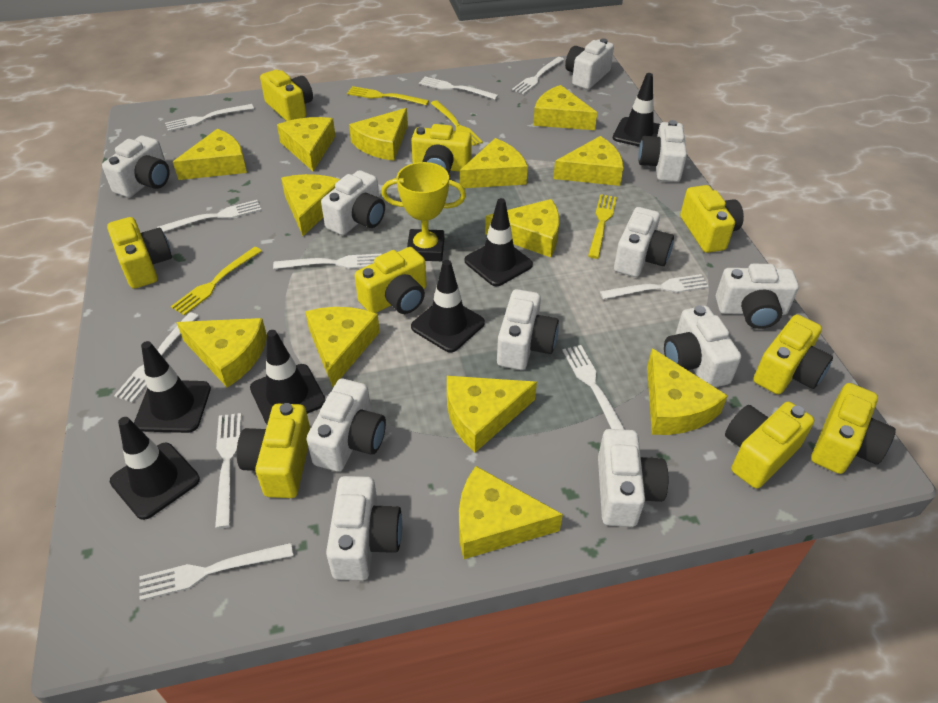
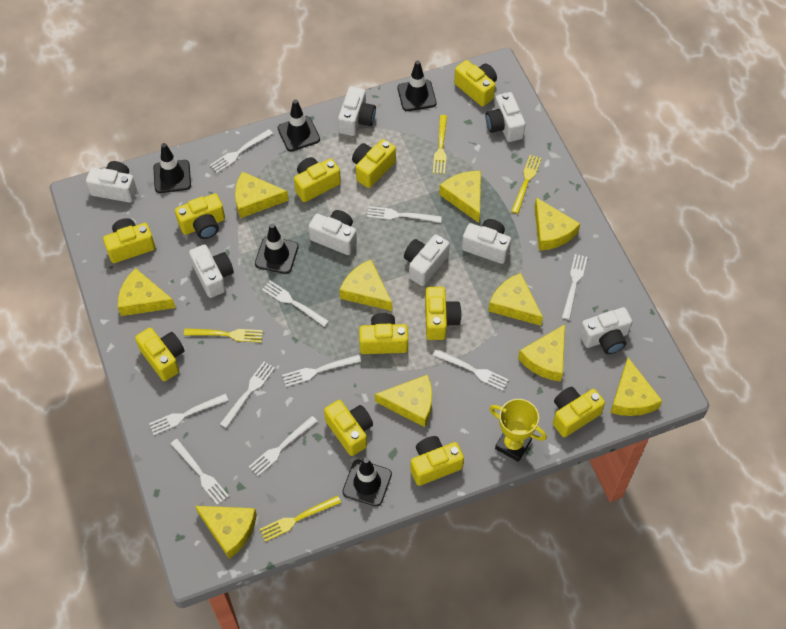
black traffic cone: 6 -> 5
white camera: 11 -> 8
yellow camera: 9 -> 11
yellow cheese: 13 -> 10

